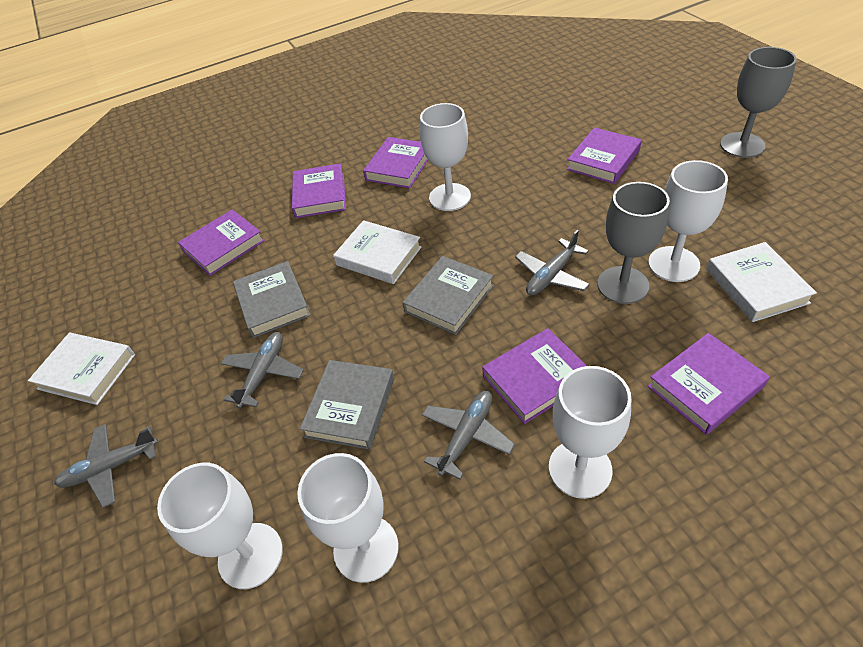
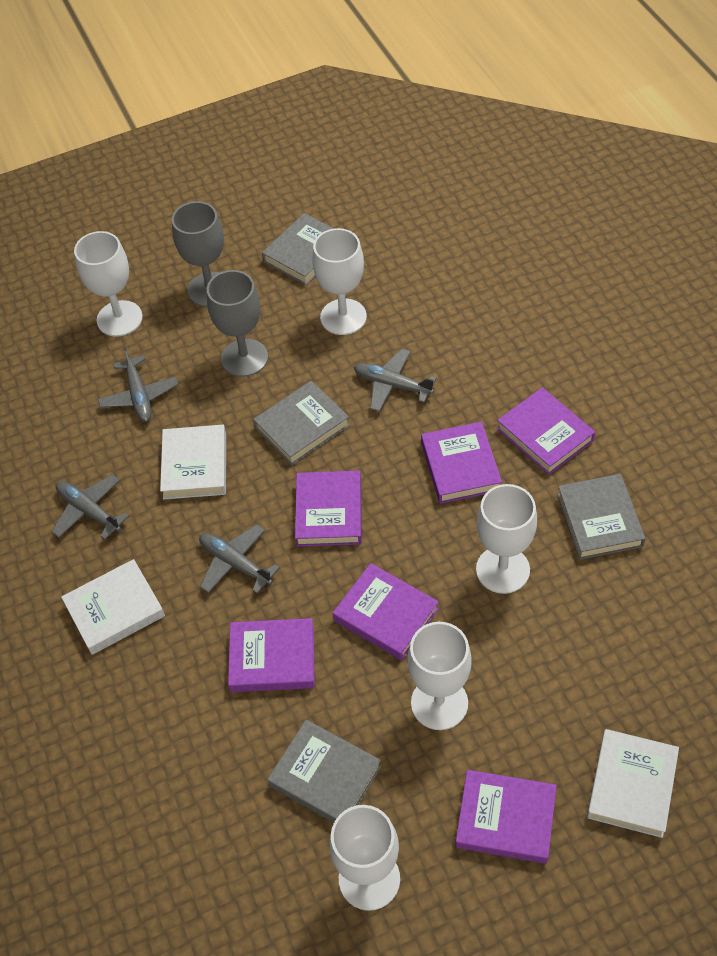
grey book: 3 -> 4

